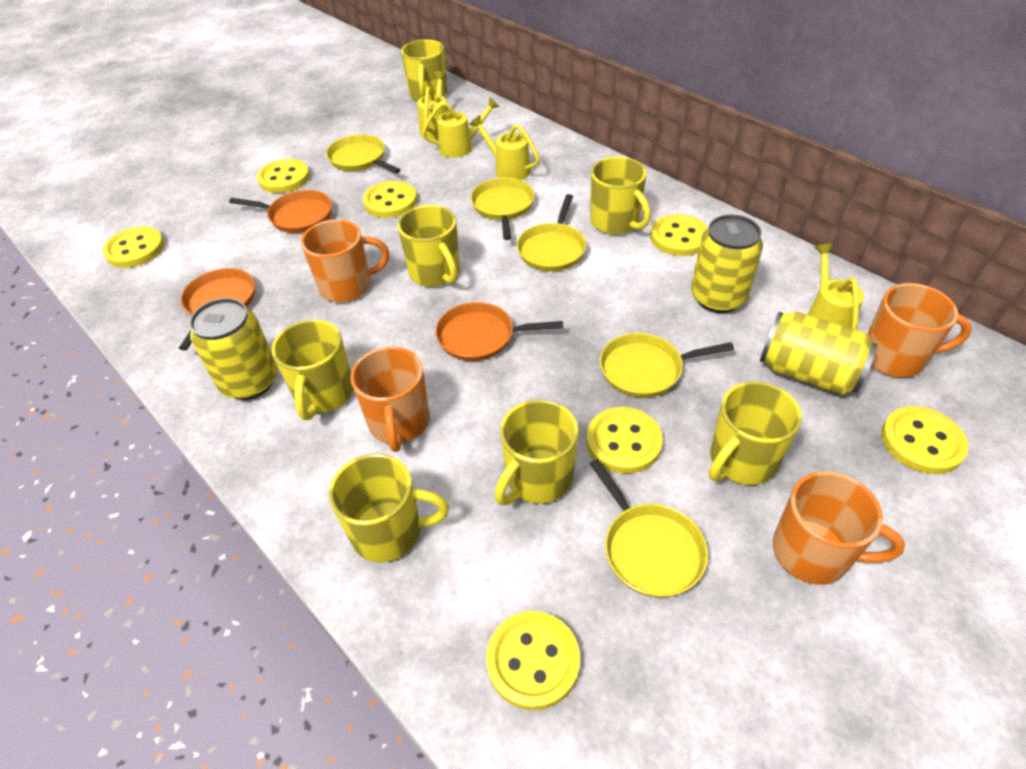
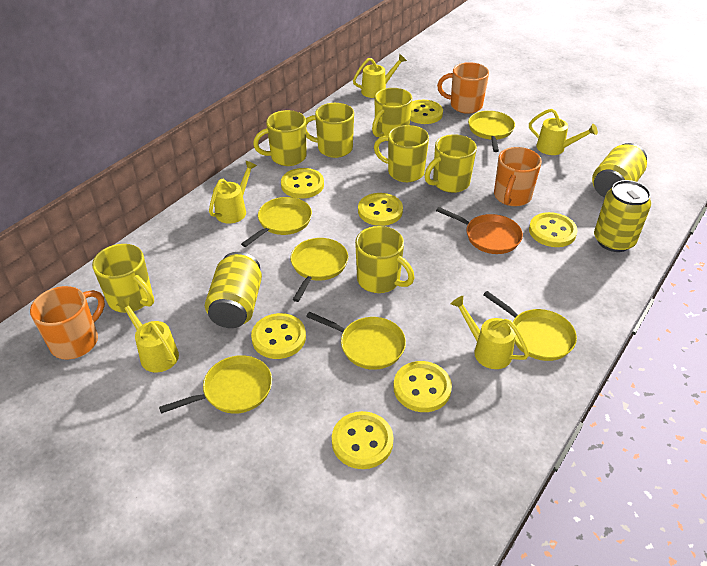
orange mug: 4 -> 3
orange pan: 3 -> 1
yellow pan: 5 -> 6
yellow watering can: 4 -> 5

